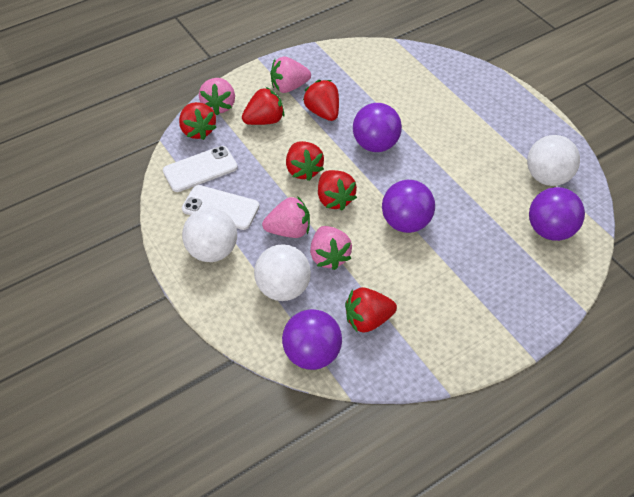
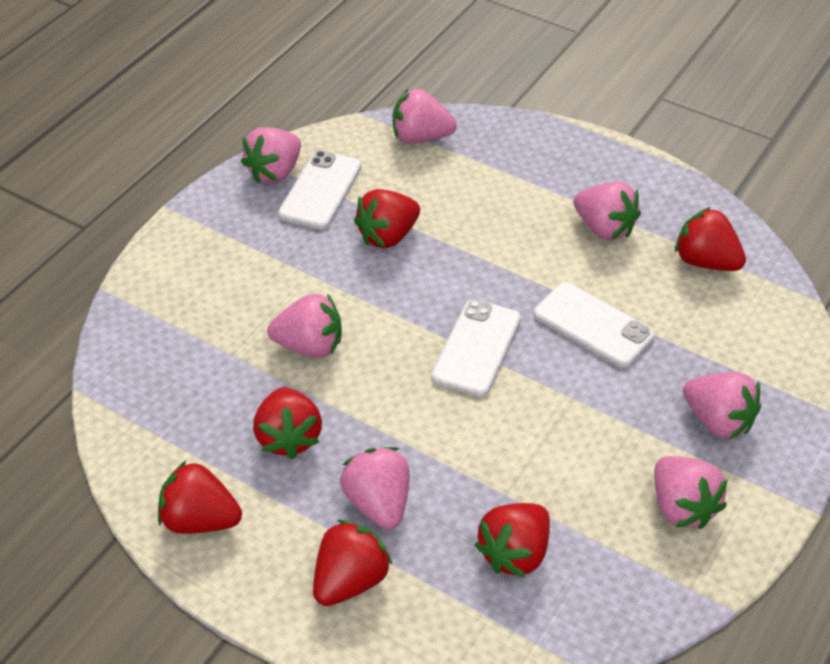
pink strawberry: 4 -> 7
purple ball: 4 -> 0
white ball: 3 -> 0
white phone: 2 -> 3

